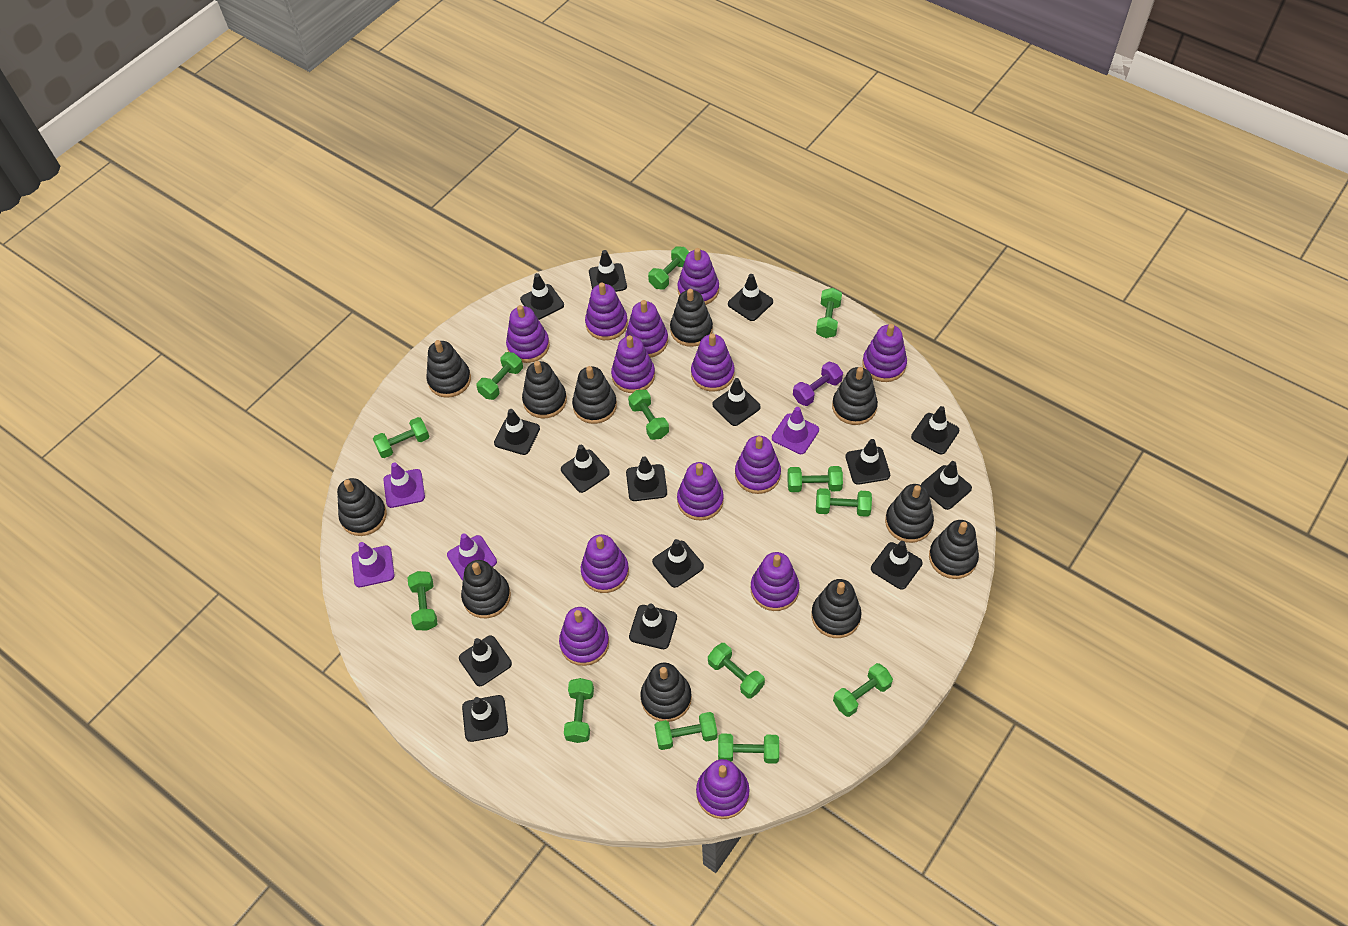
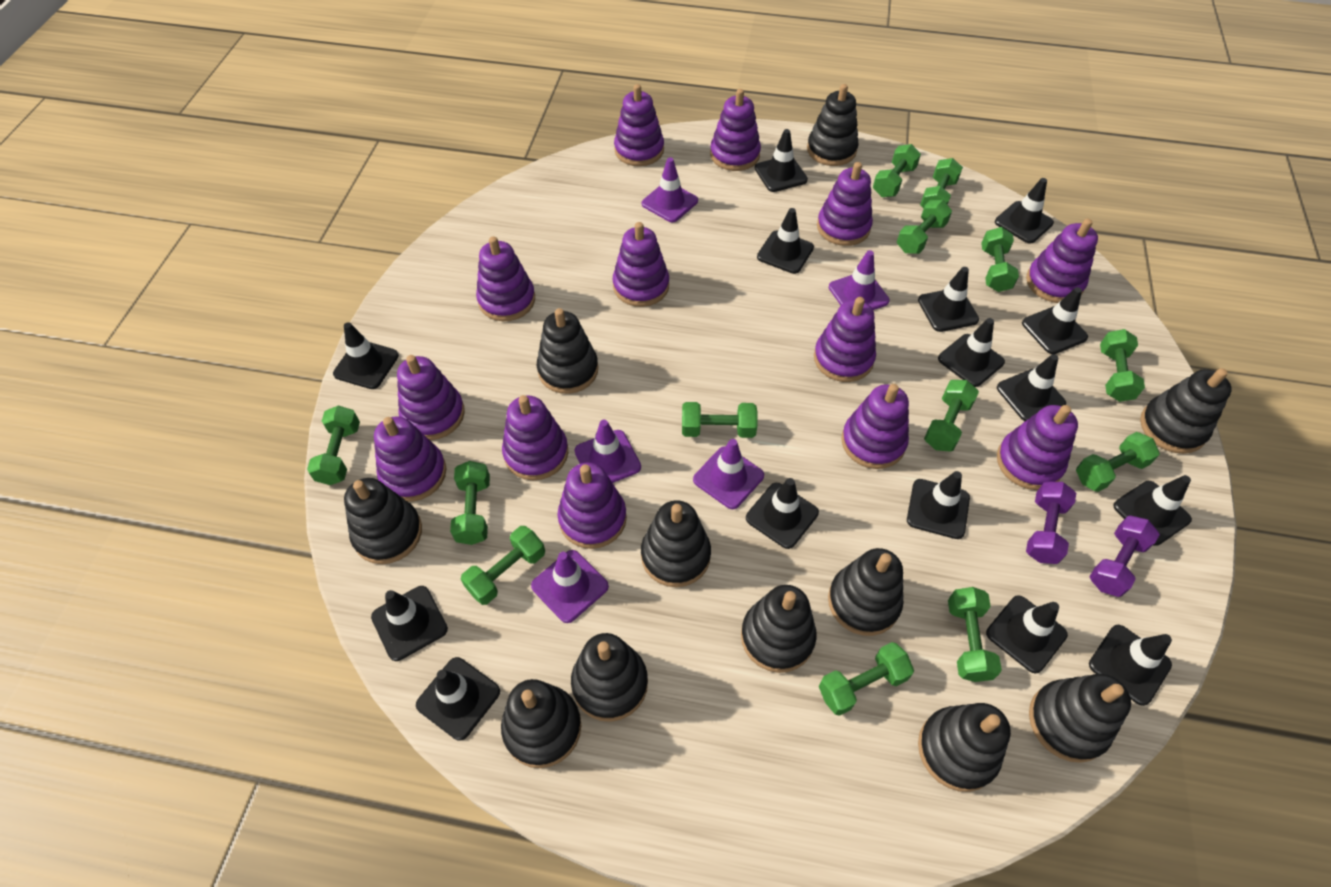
purple dumbbell: 1 -> 2
purple traffic cone: 4 -> 5

